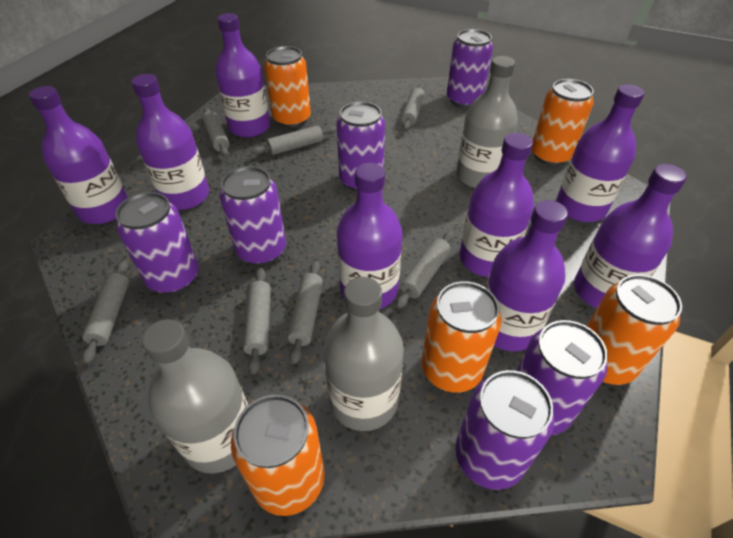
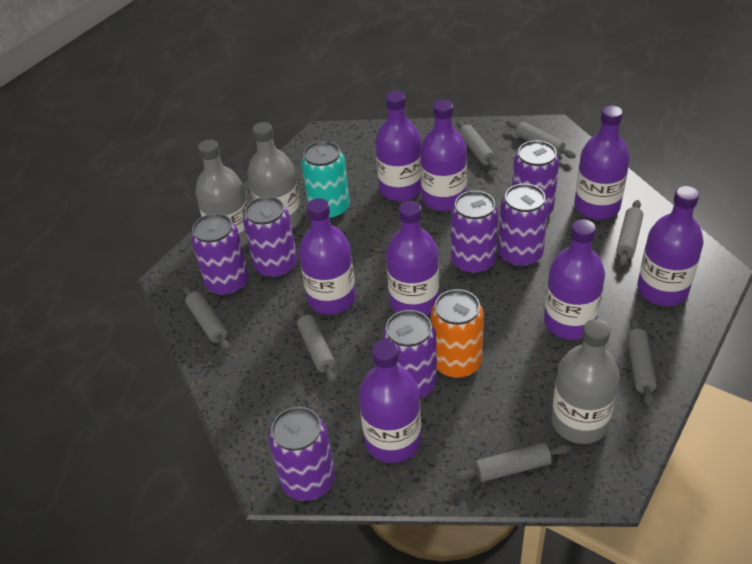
orange can: 5 -> 1
purple can: 6 -> 7
turquoise can: 0 -> 1

